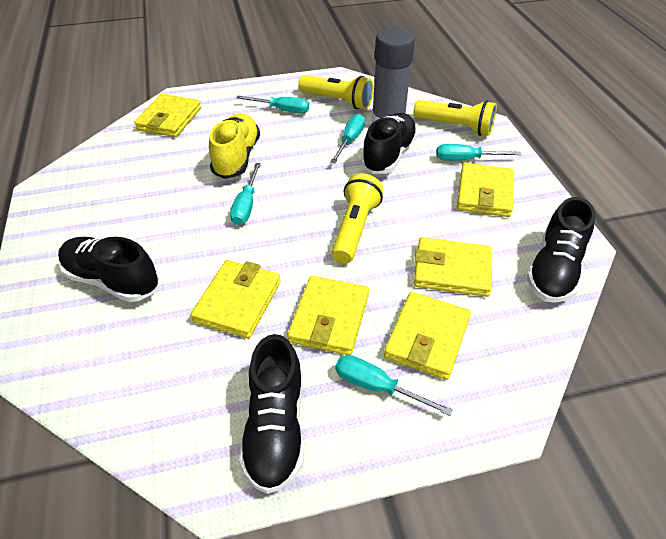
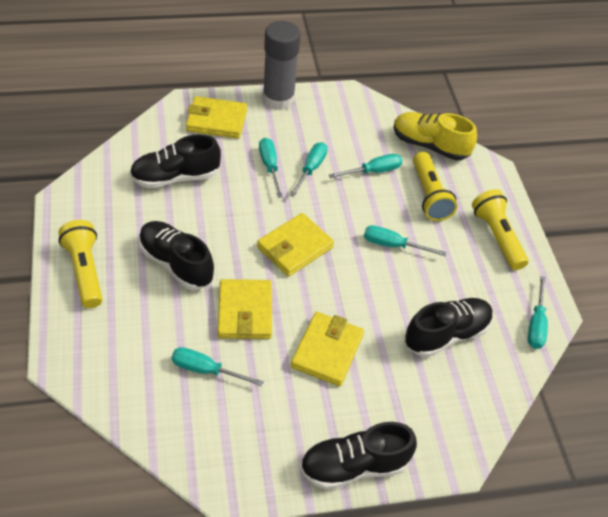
turquoise screwdriver: 5 -> 6
yellow wallet: 6 -> 4

